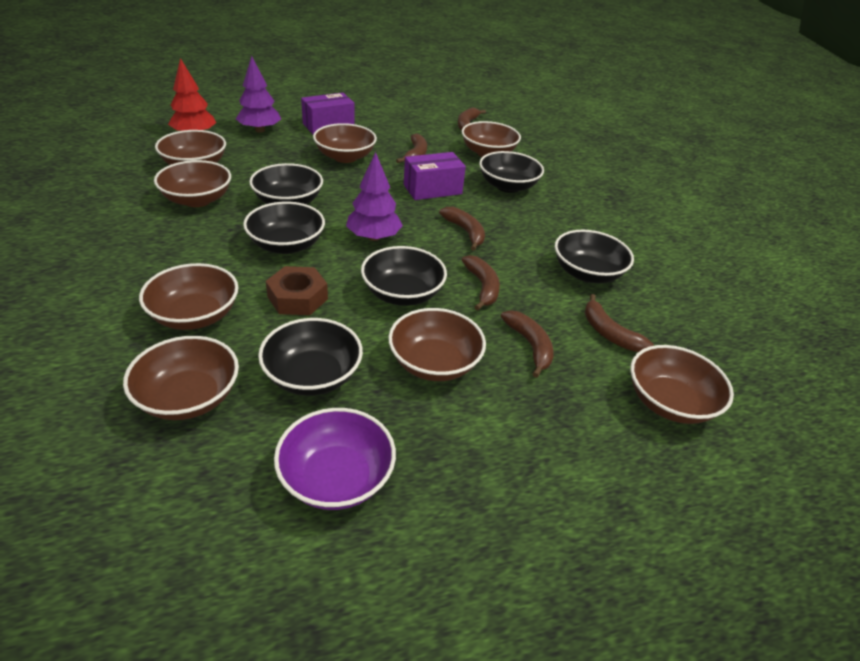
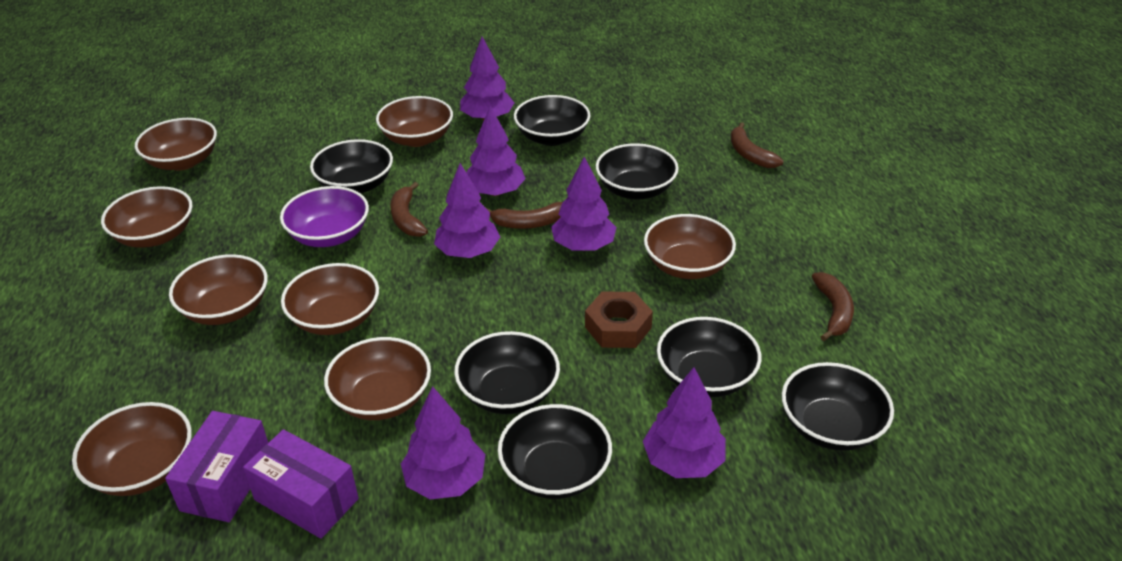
black bowl: 6 -> 7
brown banana: 6 -> 4
purple tree: 2 -> 6
red tree: 1 -> 0

